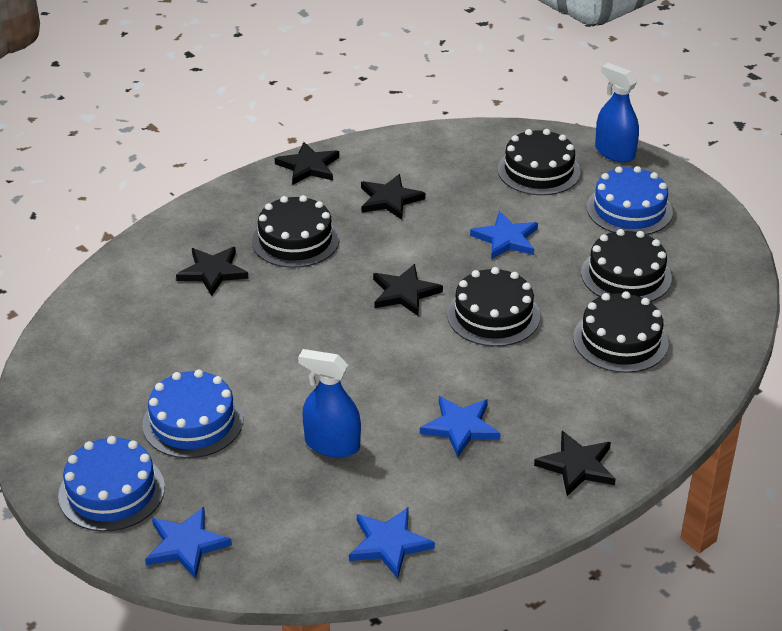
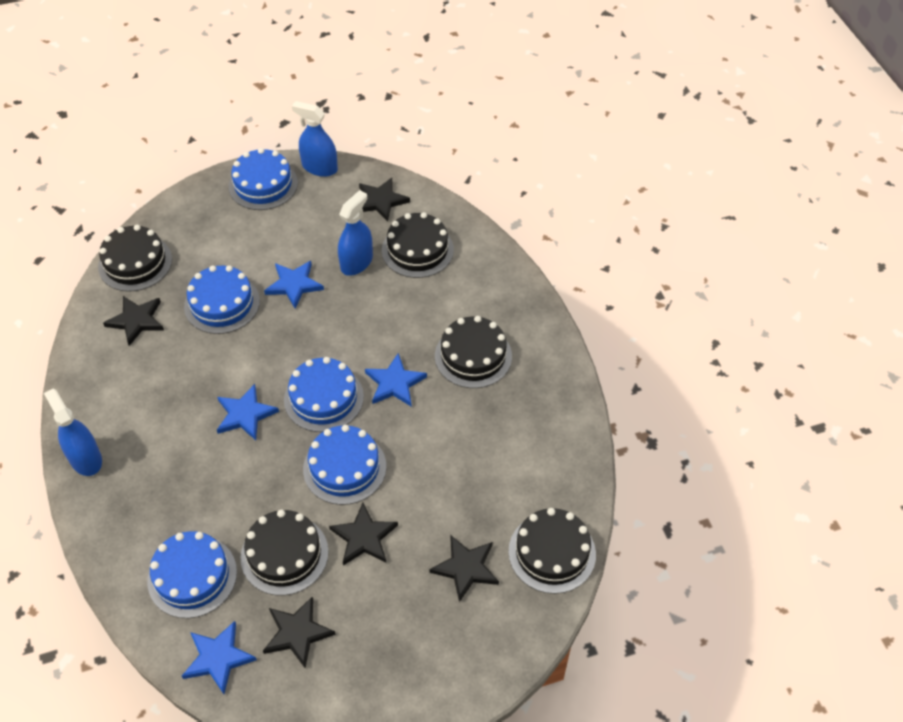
blue cake: 3 -> 5
blue spray bottle: 2 -> 3

